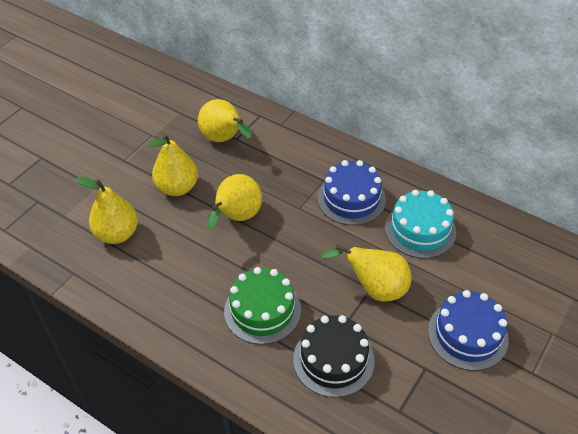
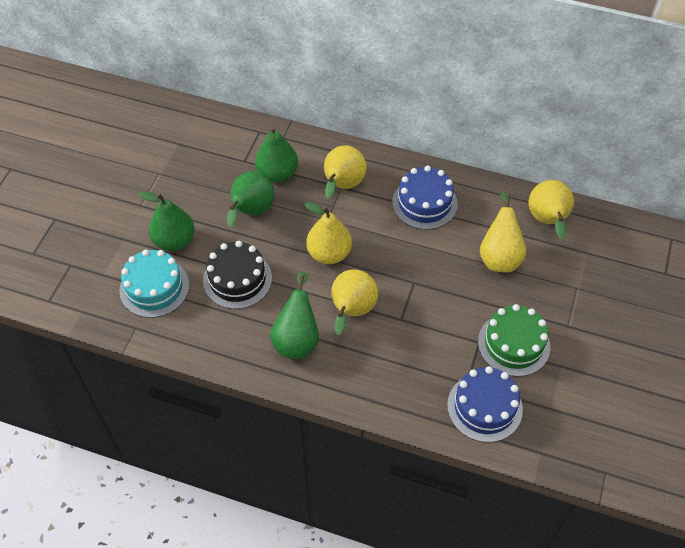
green pear: 0 -> 4

